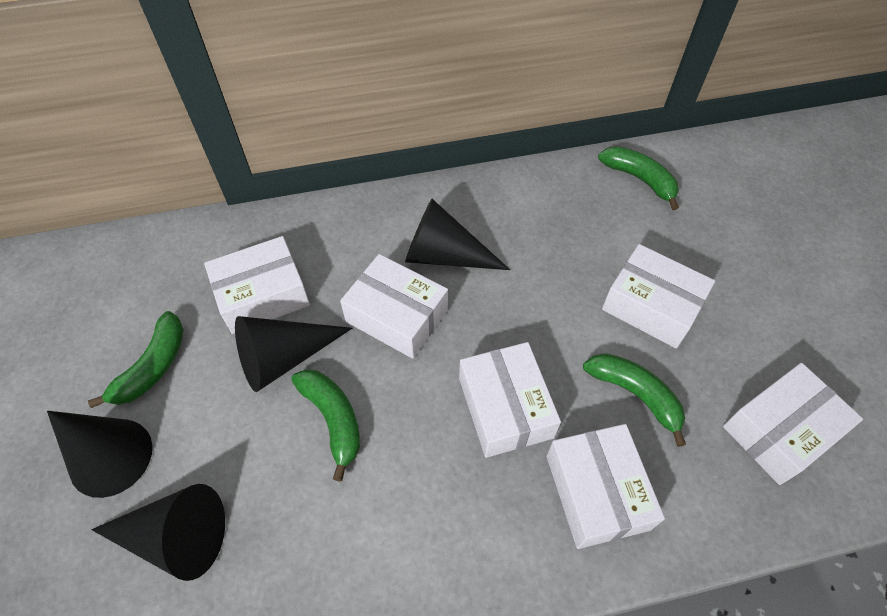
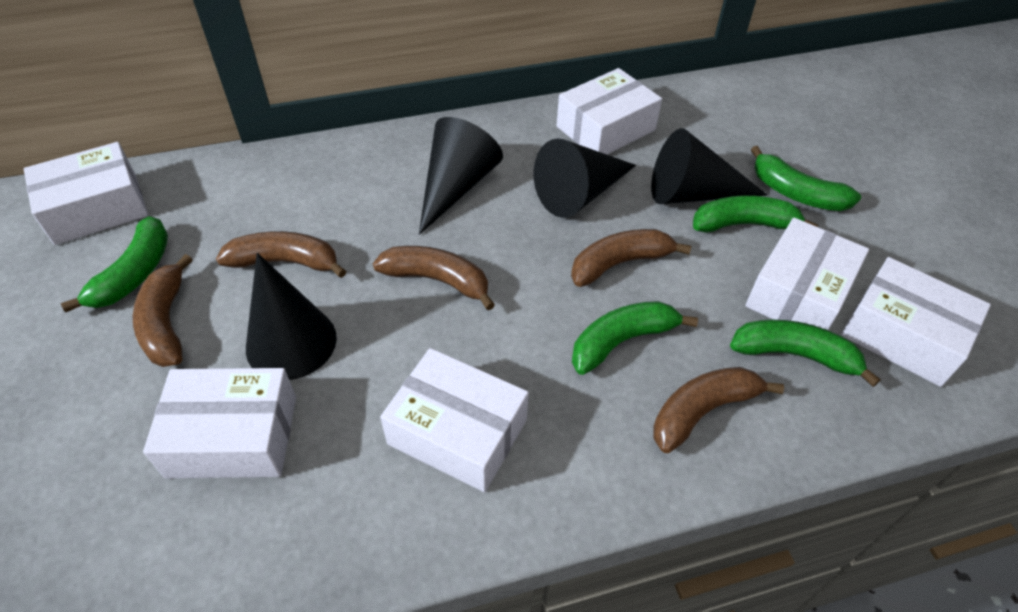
brown banana: 0 -> 5
green banana: 4 -> 5

